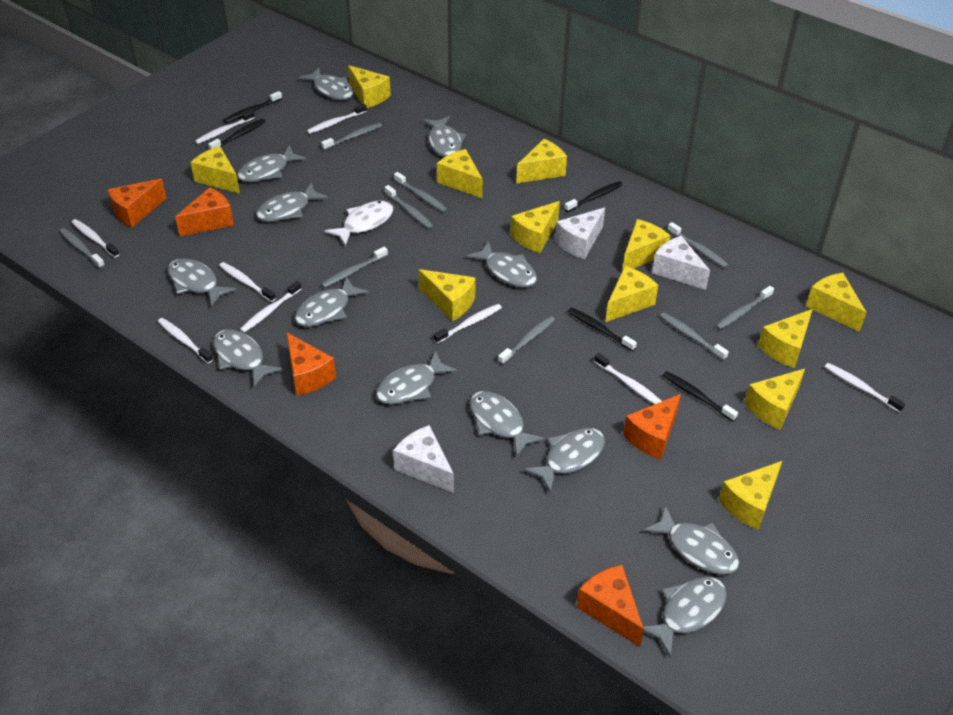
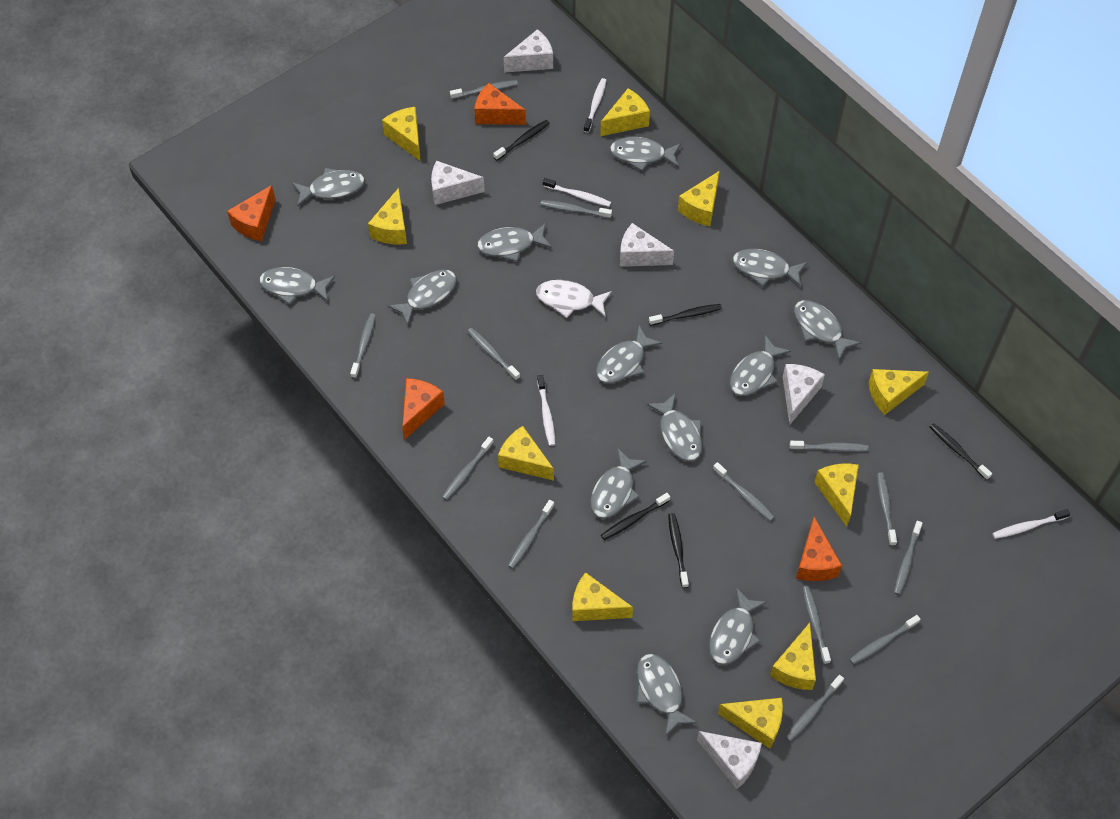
grey toothbrush: 9 -> 13
orange cheese: 5 -> 4
white cheese: 3 -> 5
white toothbrush: 9 -> 4
yellow cheese: 12 -> 10

